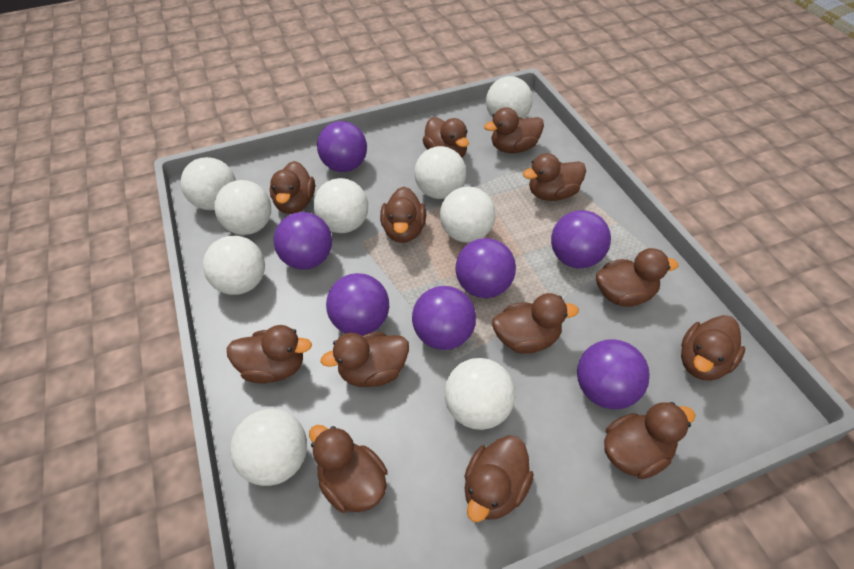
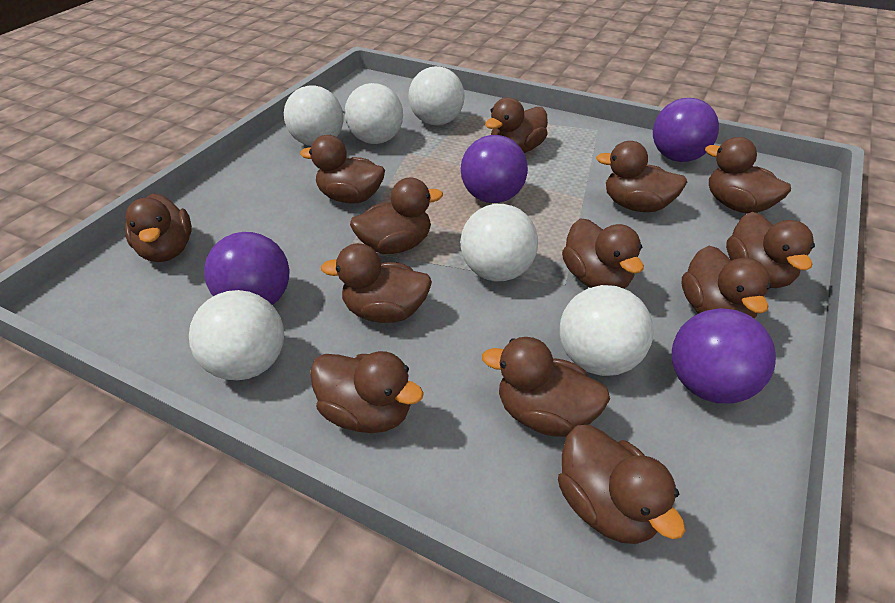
purple ball: 7 -> 4
white ball: 9 -> 6

